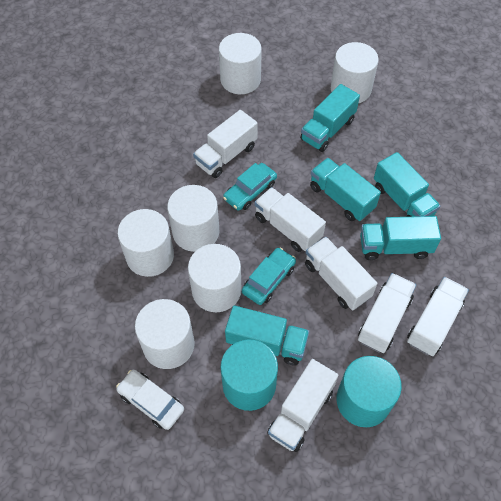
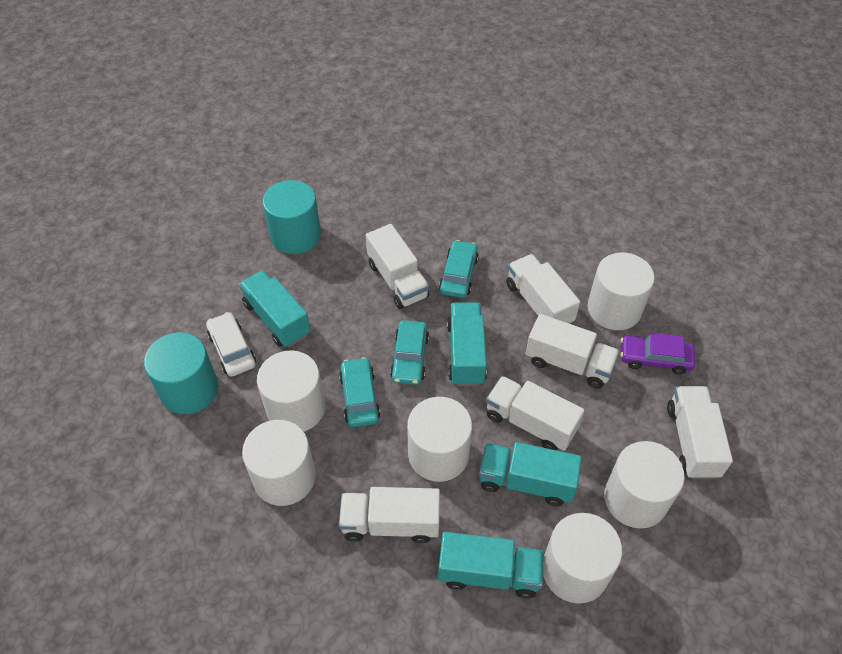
purple car: 0 -> 1
turquoise car: 2 -> 3
turquoise truck: 5 -> 4

